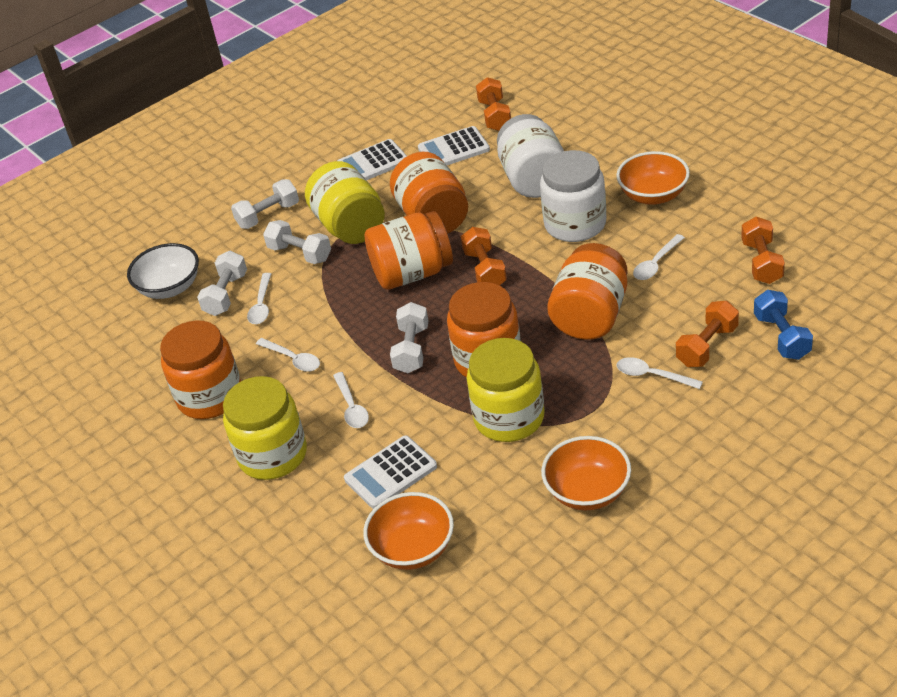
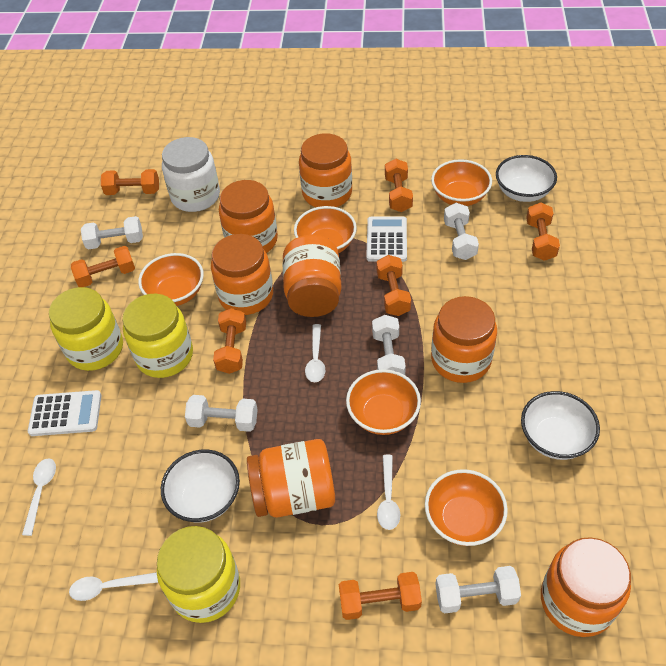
blue dumbbell: 1 -> 0
orange bowl: 3 -> 5
orange dumbbell: 4 -> 7
orange jar: 5 -> 7
white bowl: 1 -> 3
white calculator: 3 -> 2
white dumbbell: 4 -> 5
white jar: 2 -> 1
white spoon: 5 -> 4

